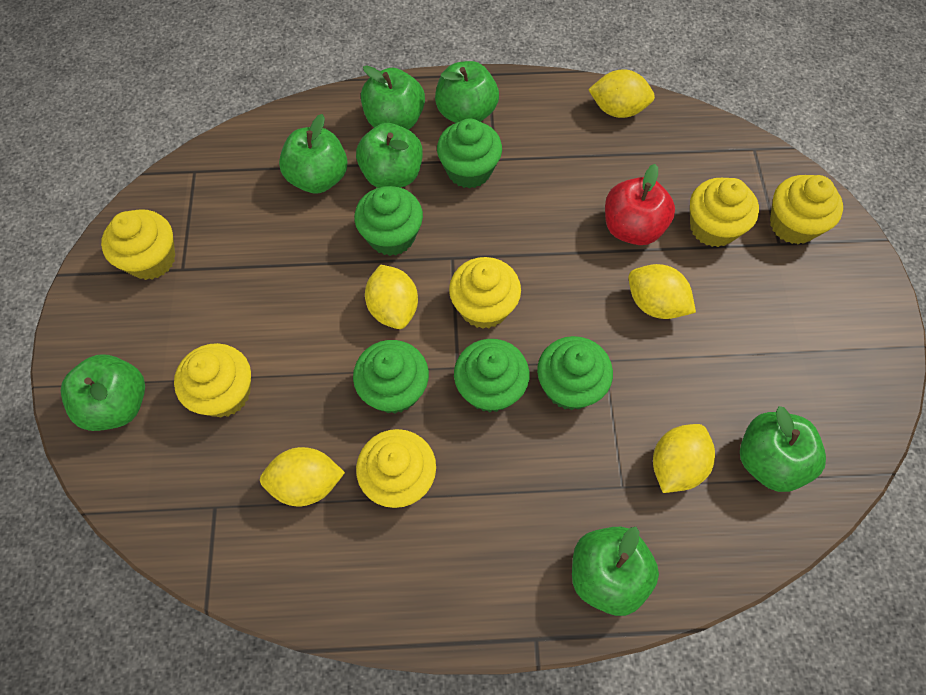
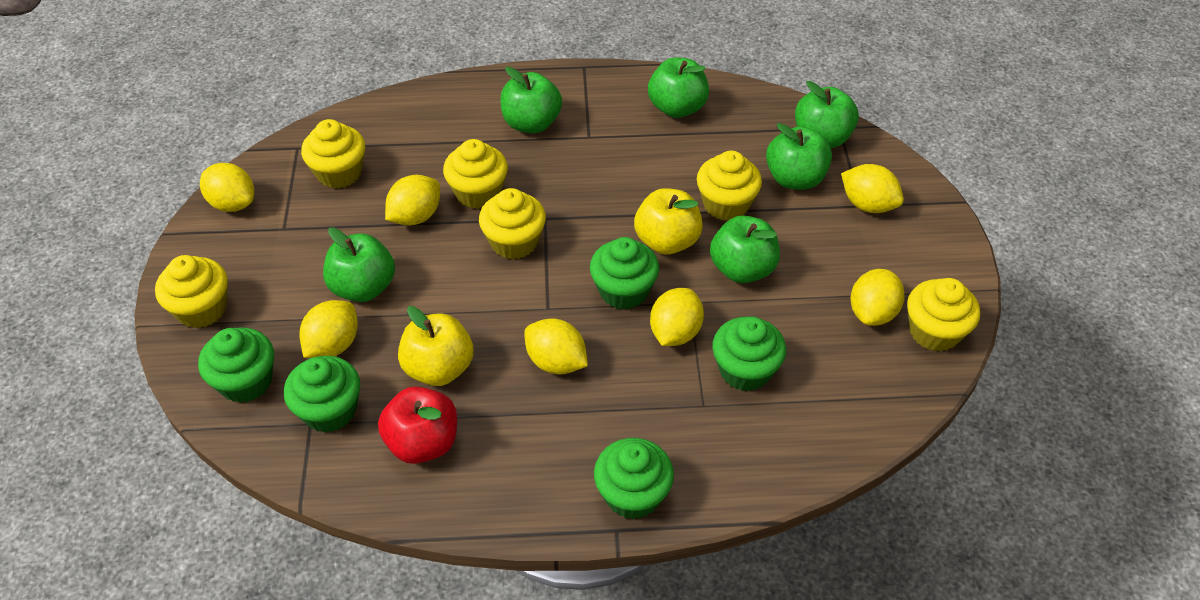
green apple: 7 -> 6
yellow apple: 0 -> 2
yellow lemon: 5 -> 7

